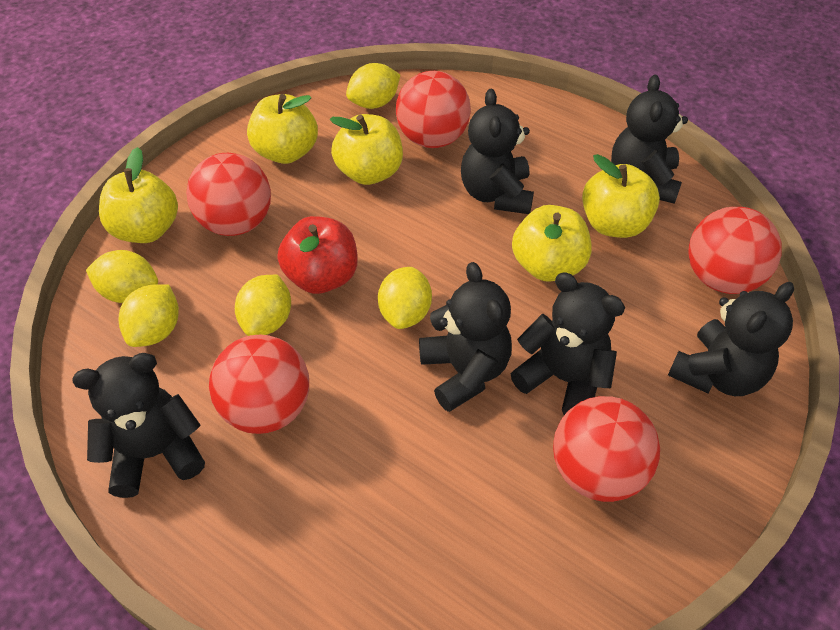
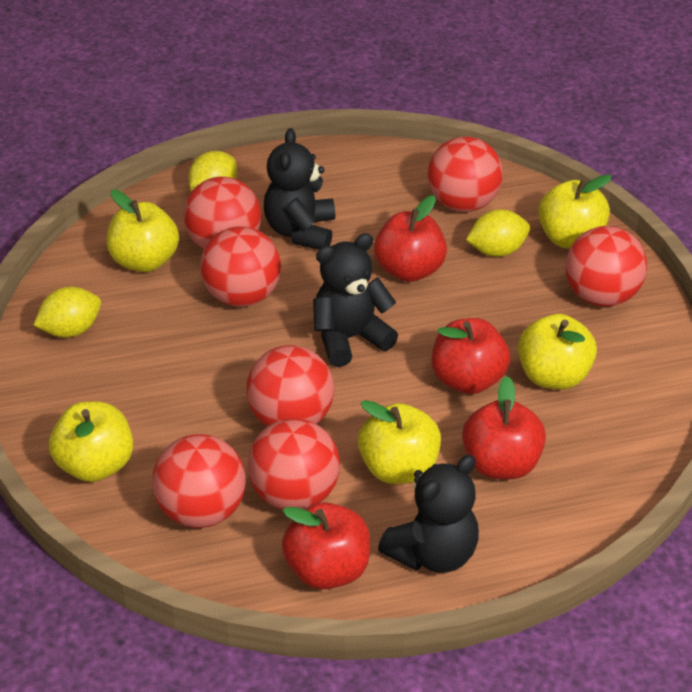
black teddy bear: 6 -> 3
red apple: 1 -> 4
red ball: 5 -> 7
yellow lemon: 5 -> 3

